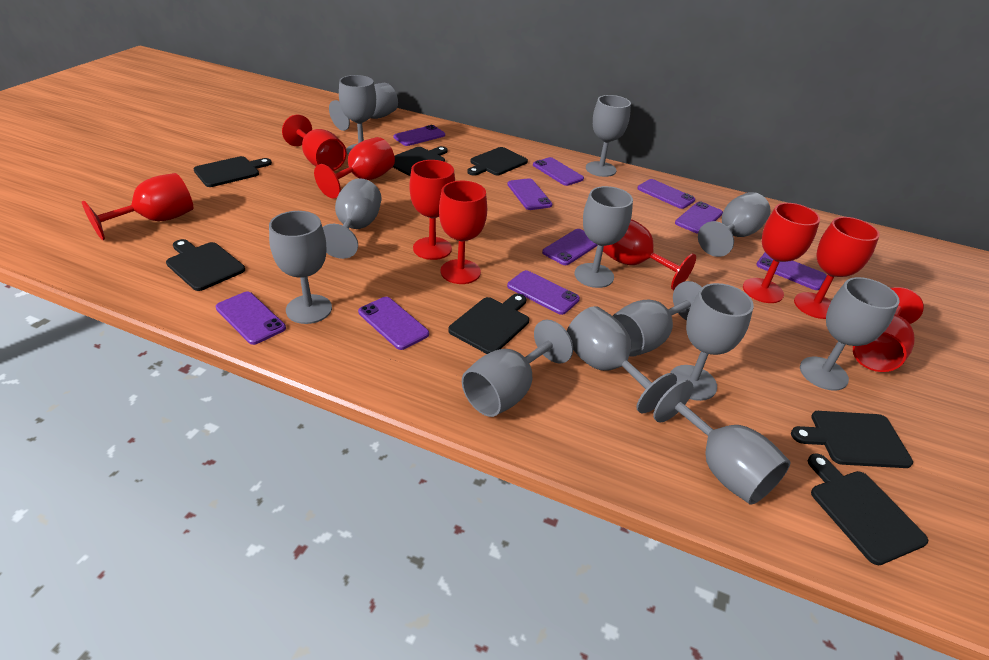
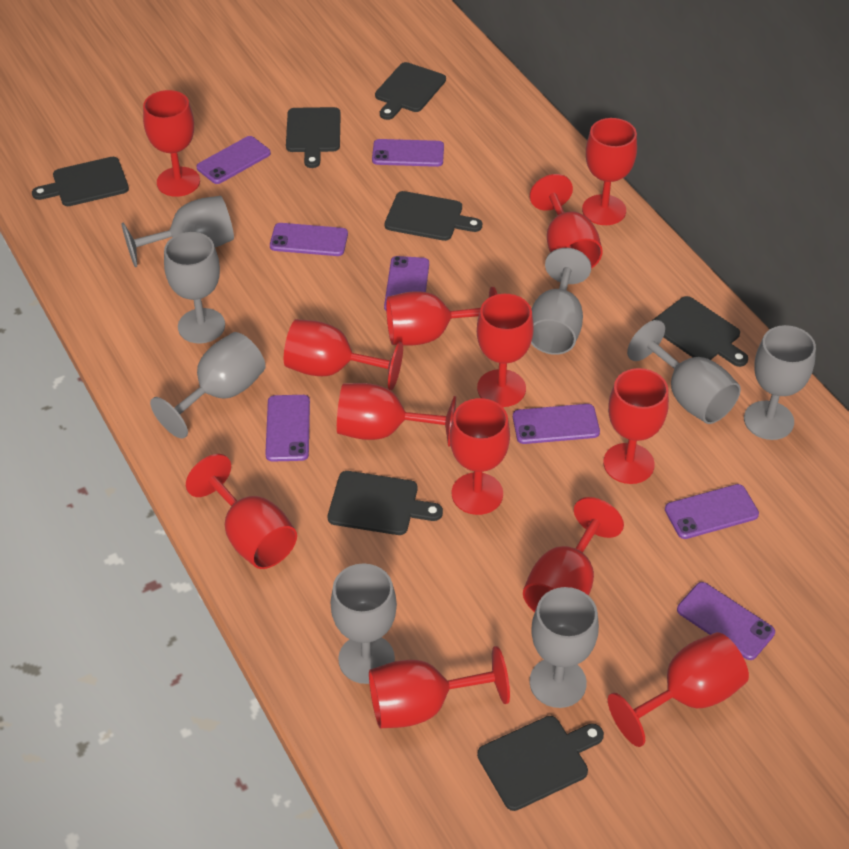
grey goblet: 13 -> 8
purple phone: 10 -> 8
red goblet: 9 -> 13

